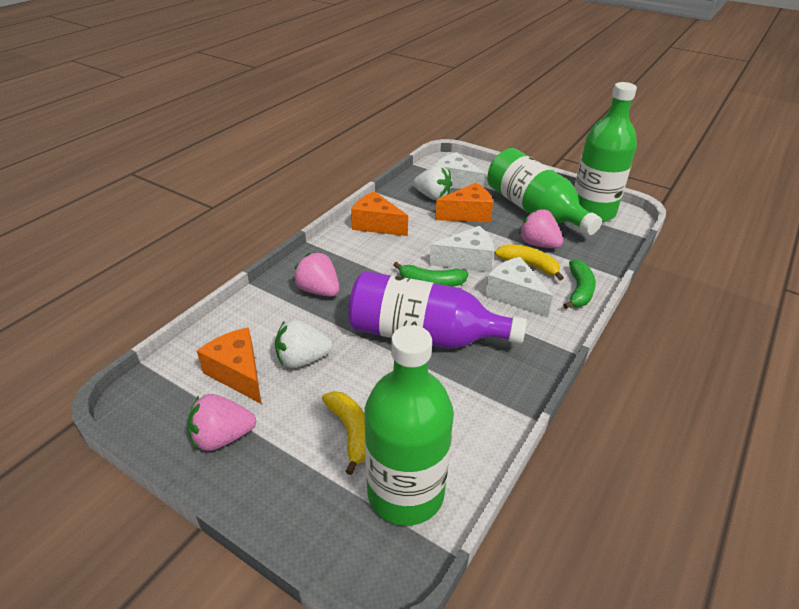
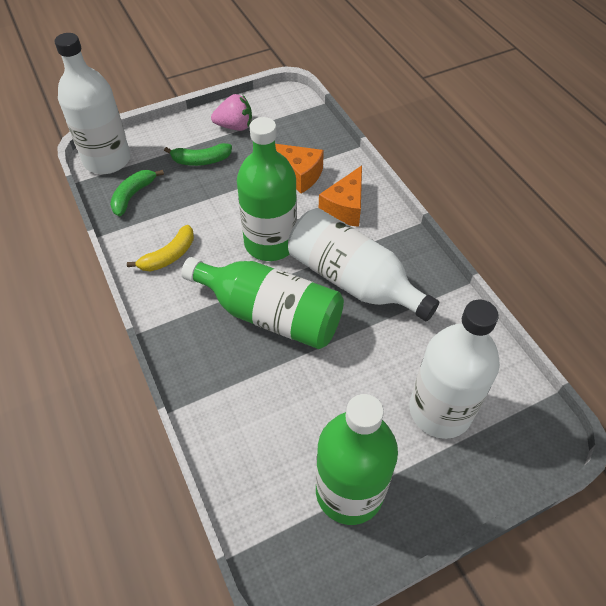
orange cheese: 3 -> 2
pink strawberry: 3 -> 1
purple bottle: 1 -> 0
white bottle: 0 -> 3
white cheese: 3 -> 0
white strawberry: 2 -> 0
yellow banana: 2 -> 1

